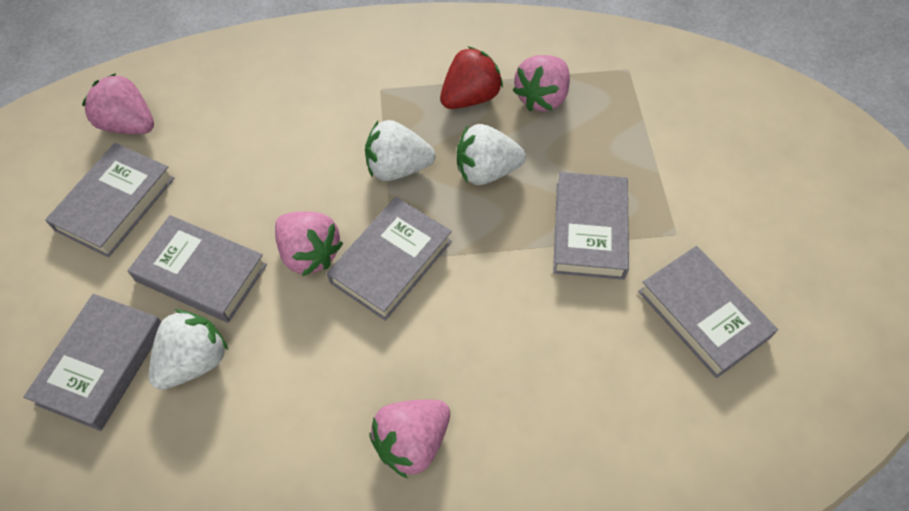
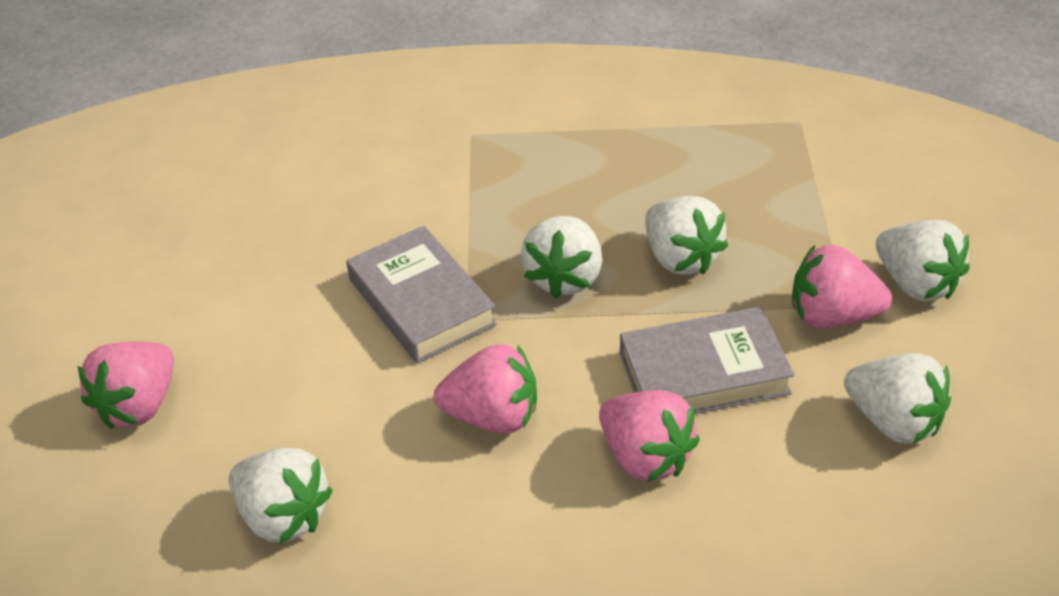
grey book: 6 -> 2
red strawberry: 1 -> 0
white strawberry: 3 -> 5

